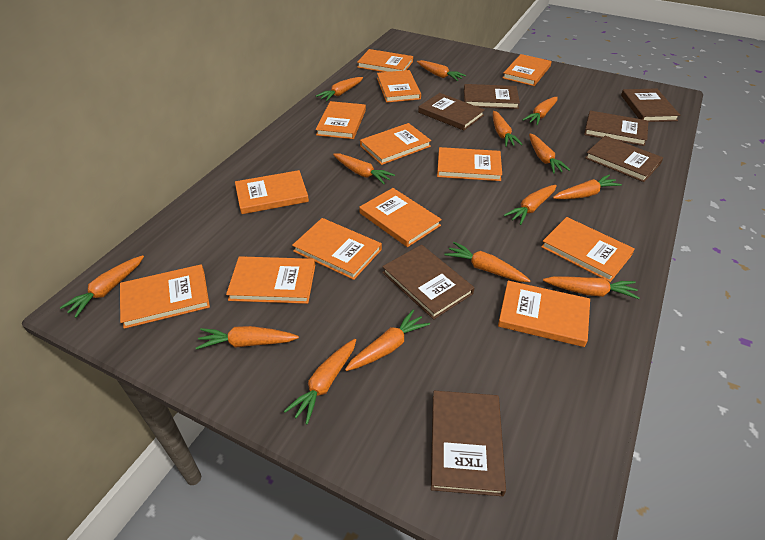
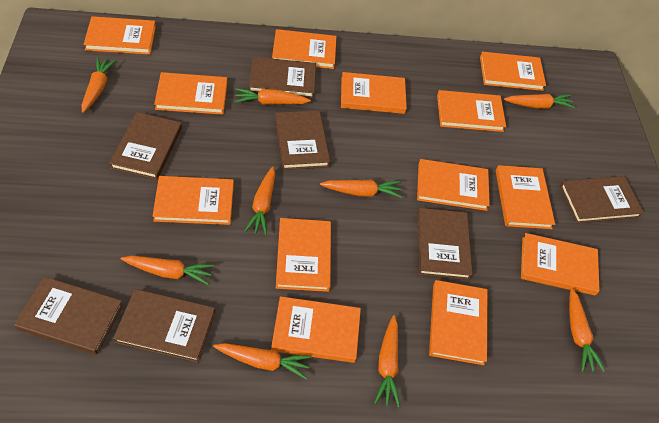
orange carrot: 14 -> 9

